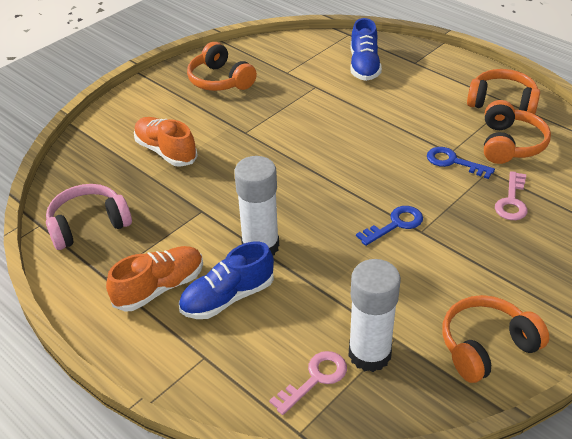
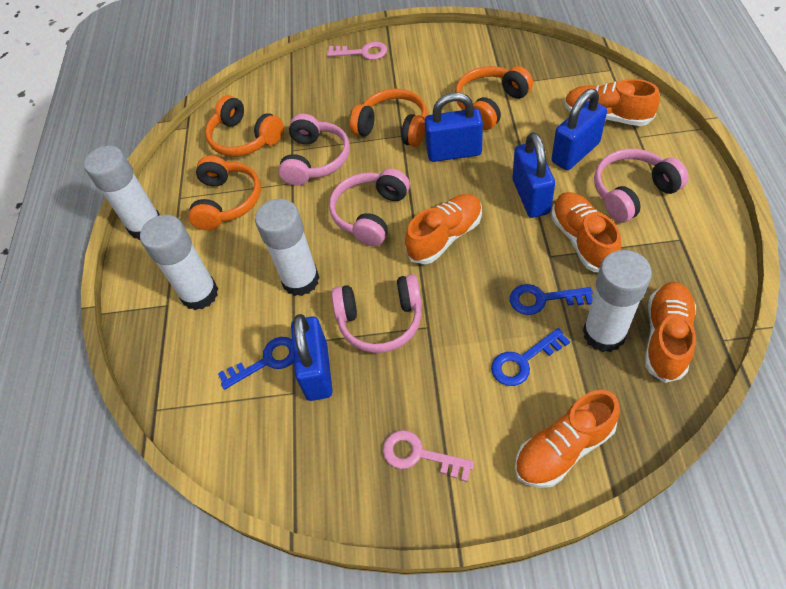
blue key: 2 -> 3
blue padlock: 0 -> 4
blue shoe: 2 -> 0
orange shoe: 2 -> 5
pink headphones: 1 -> 4
white glue stick: 2 -> 4

